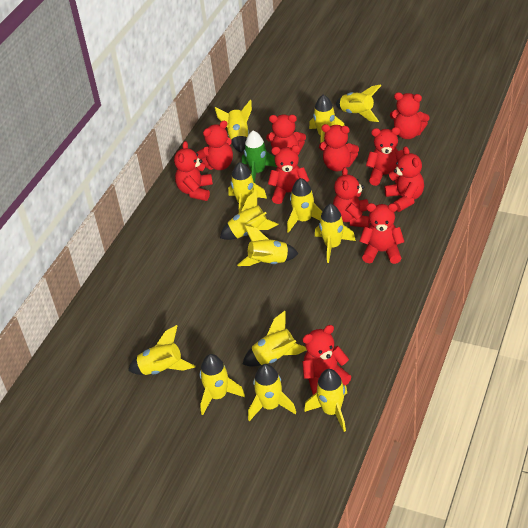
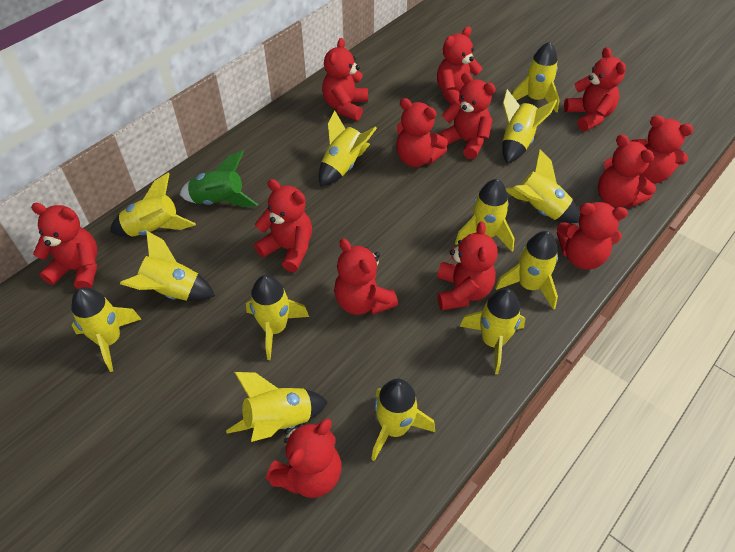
red teddy bear: 11 -> 13

